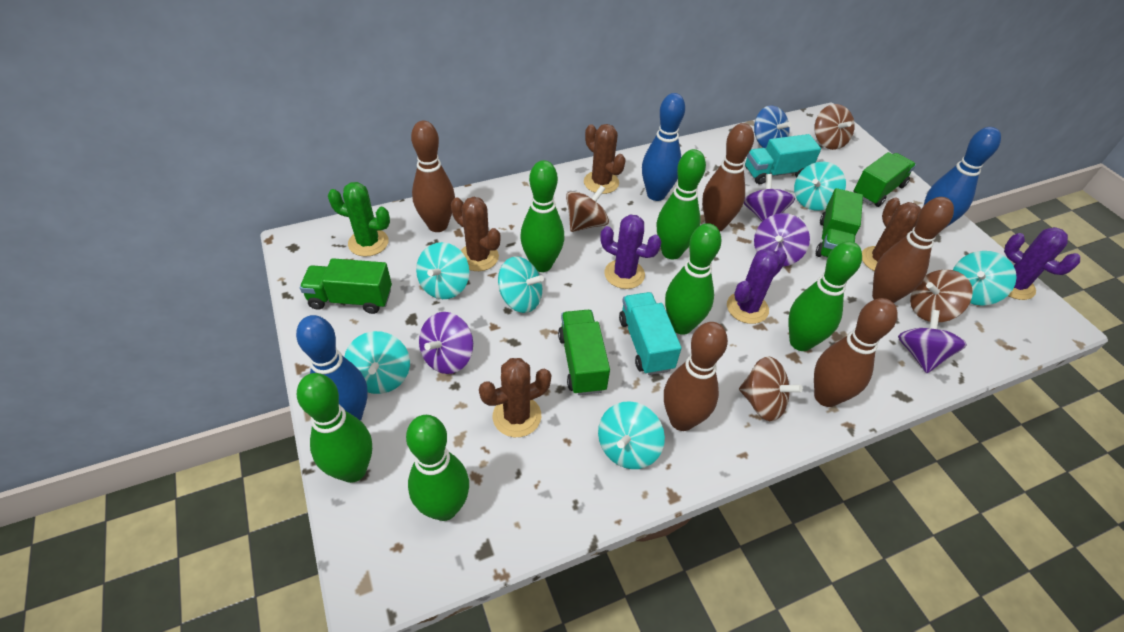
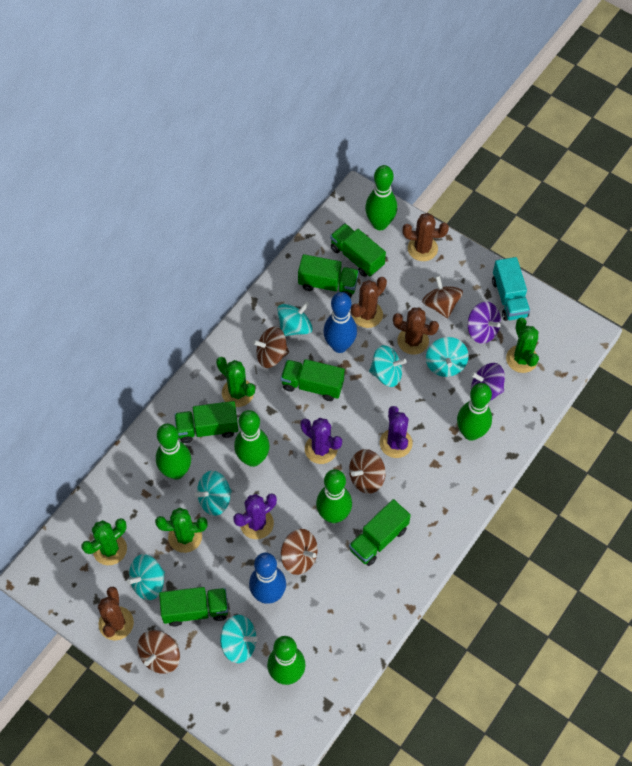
blue bowling pin: 3 -> 2
blue spinning top: 1 -> 0
brown bowling pin: 5 -> 0
brown spinning top: 4 -> 5
green cactus: 1 -> 4
green truck: 4 -> 6
purple spinning top: 4 -> 2
turquoise truck: 2 -> 1

